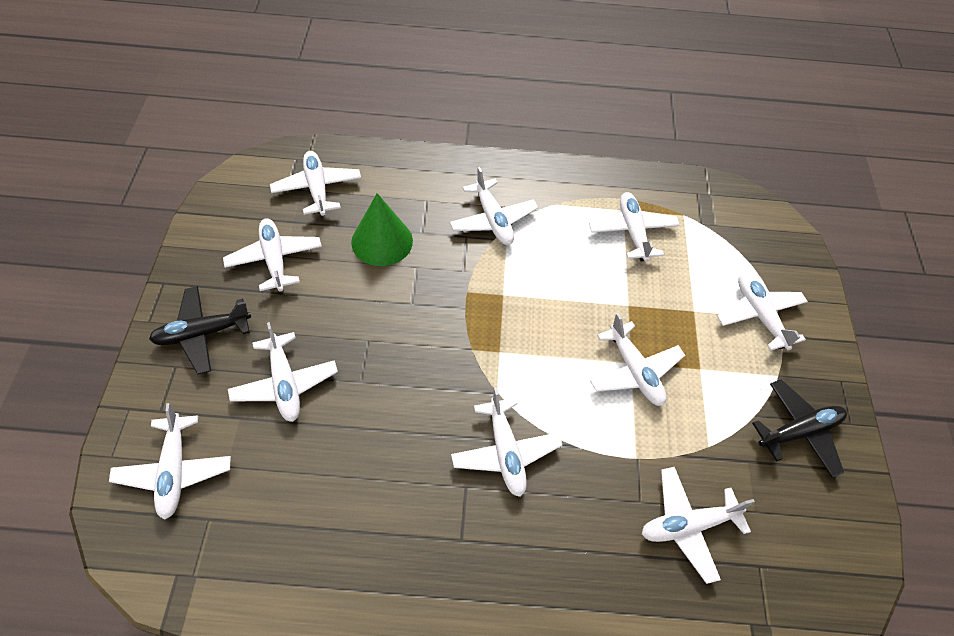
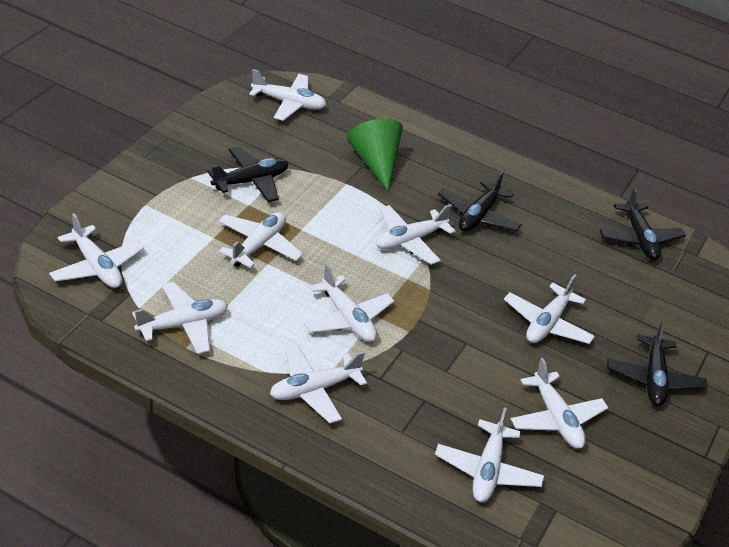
black plane: 2 -> 4

